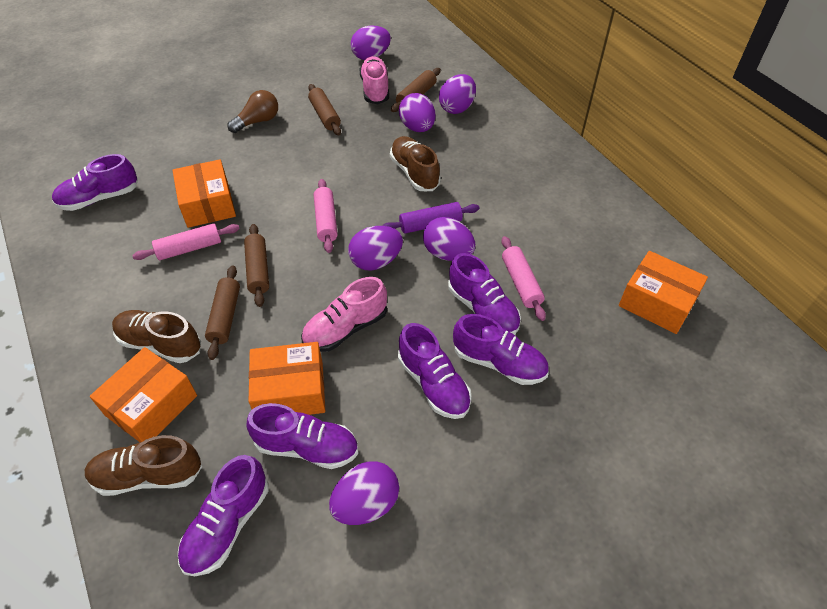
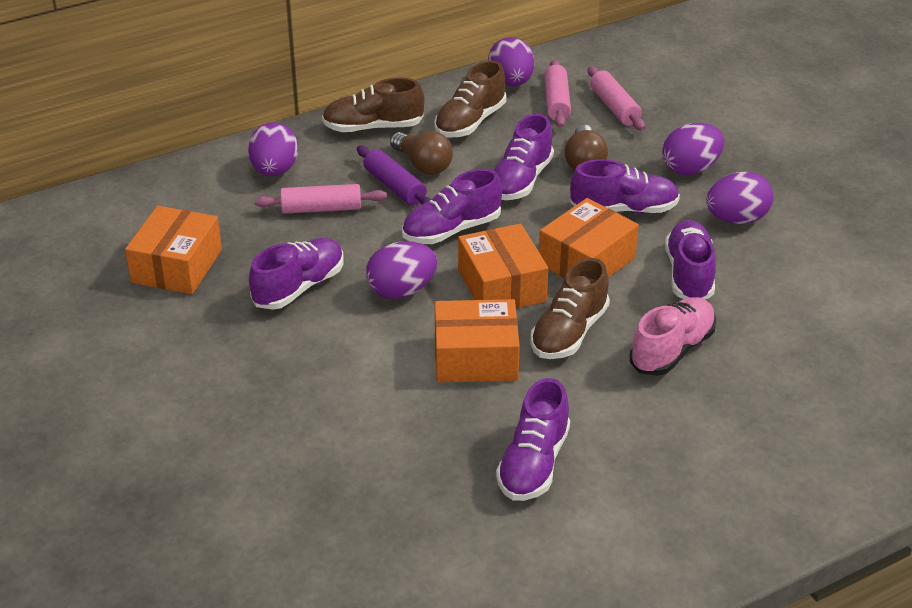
brown light bulb: 1 -> 2
brown rolling pin: 4 -> 0
pink shoe: 2 -> 1
purple egg: 6 -> 5

